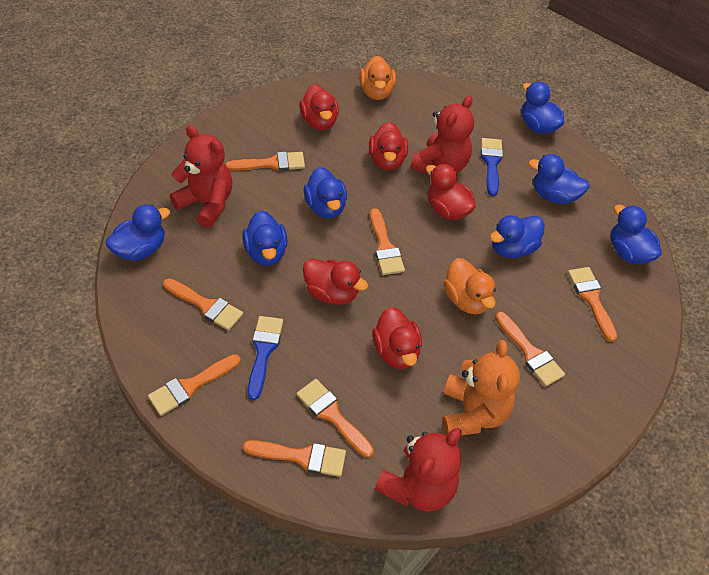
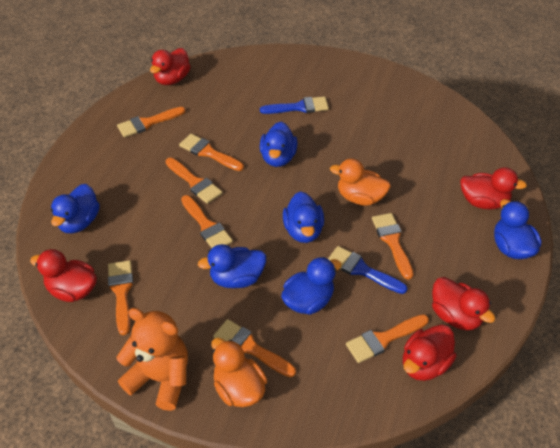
blue duck: 7 -> 6
red teddy bear: 3 -> 0

